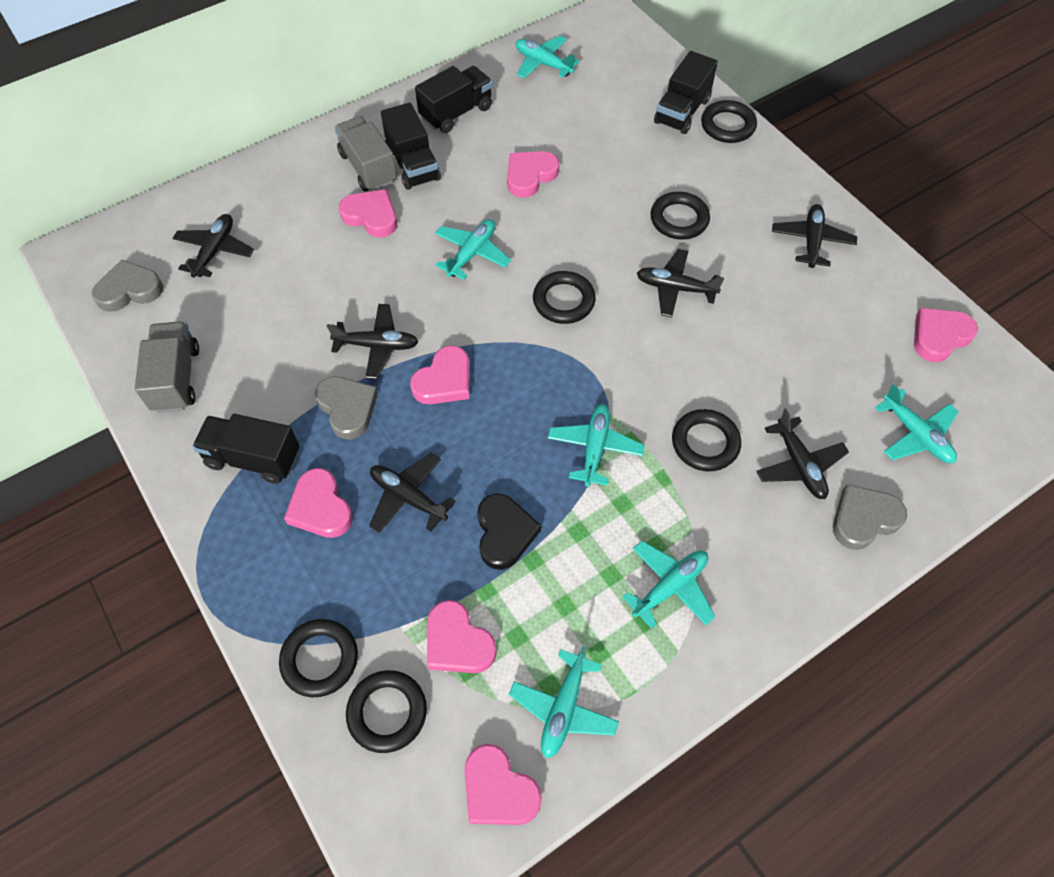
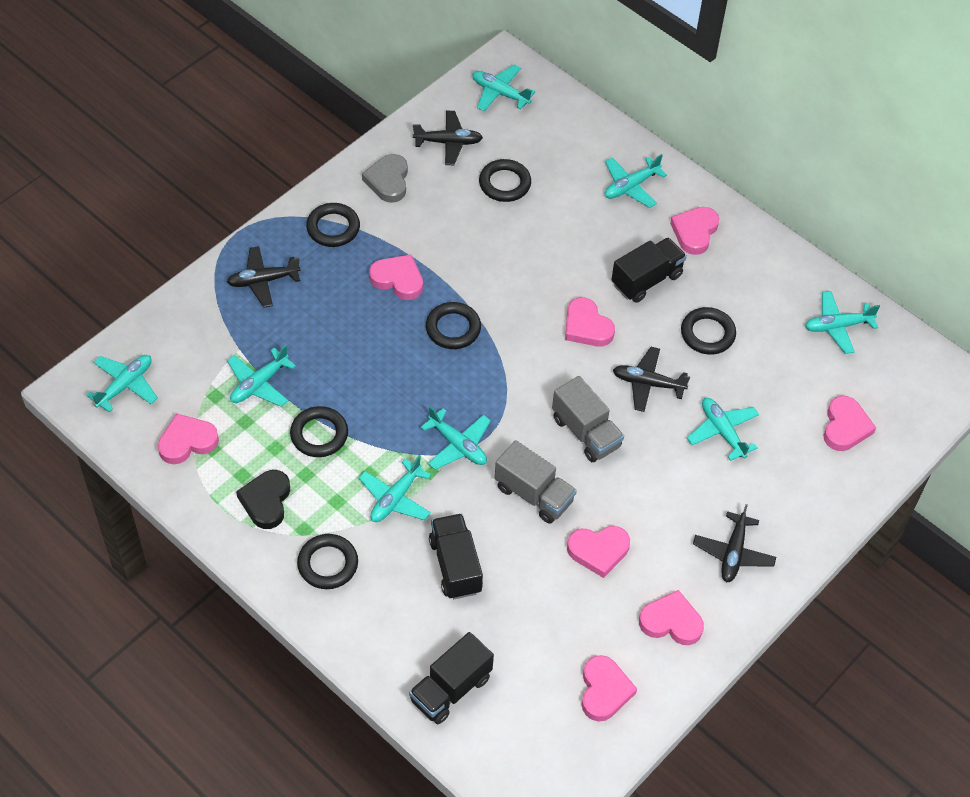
black plane: 6 -> 4
black truck: 4 -> 3
grey heart: 3 -> 1
pink heart: 7 -> 8
turquoise plane: 6 -> 8

